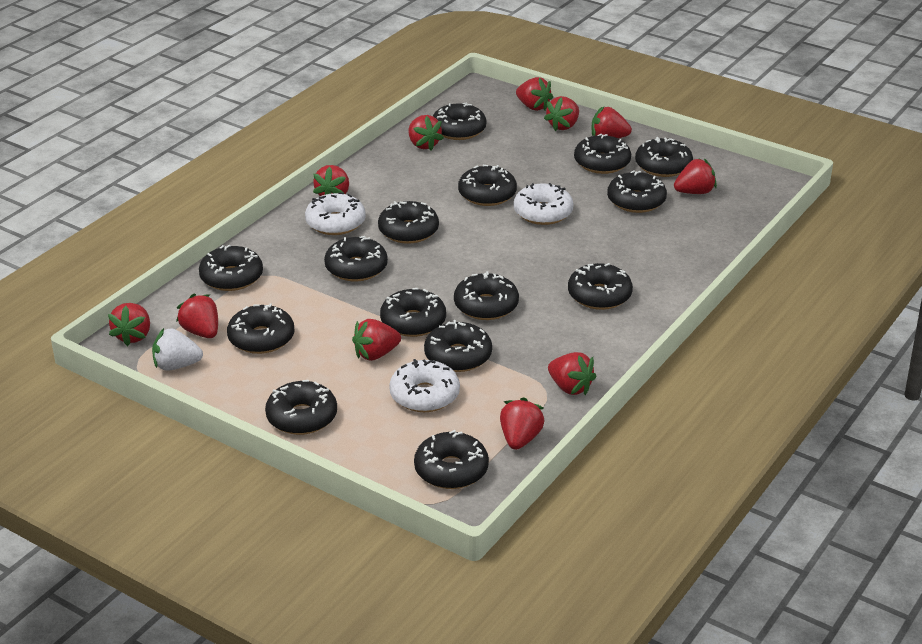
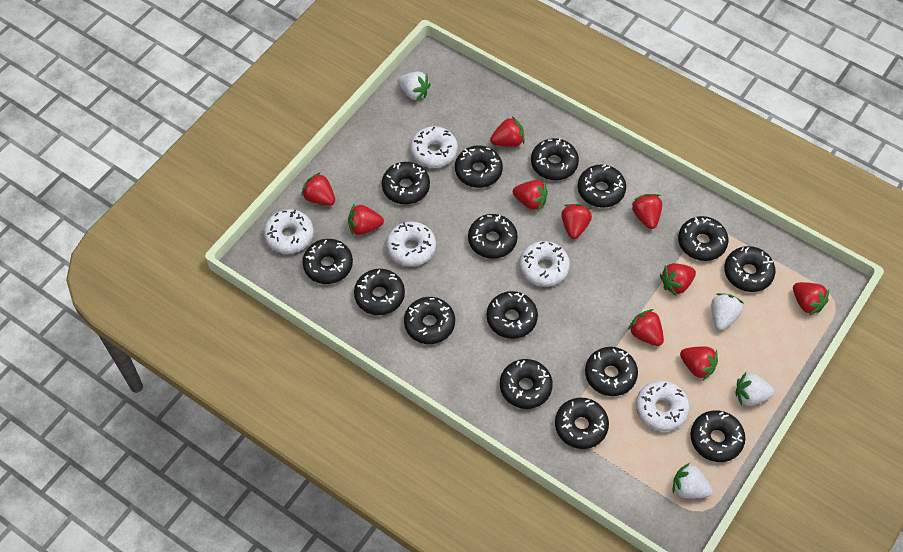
red strawberry: 11 -> 10
white donut: 3 -> 5
white strawberry: 1 -> 4

